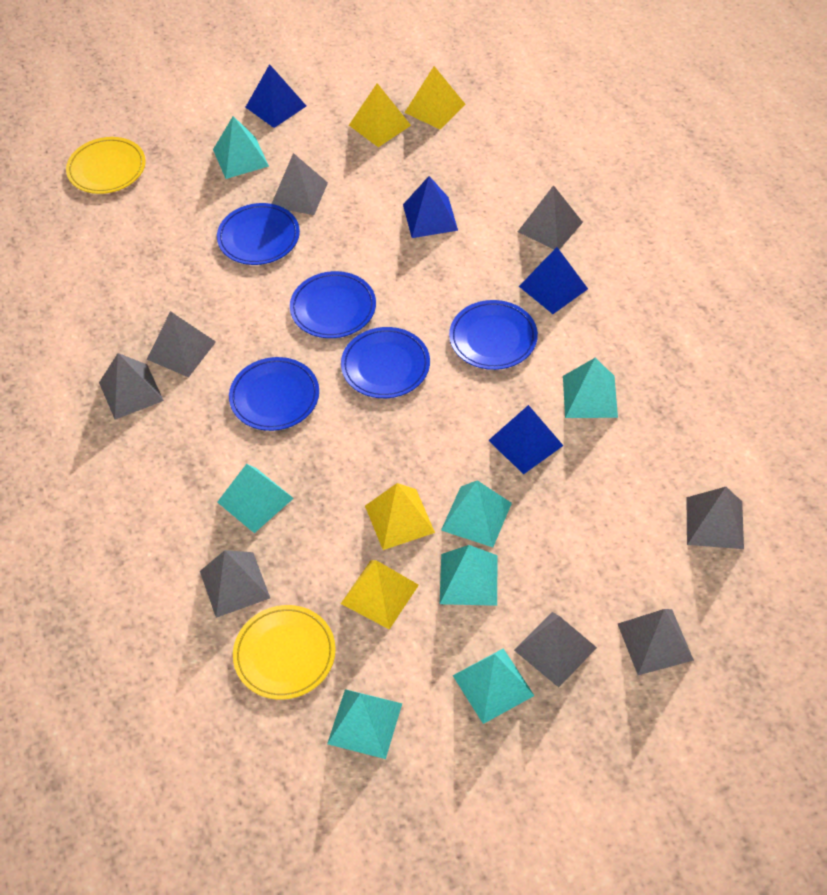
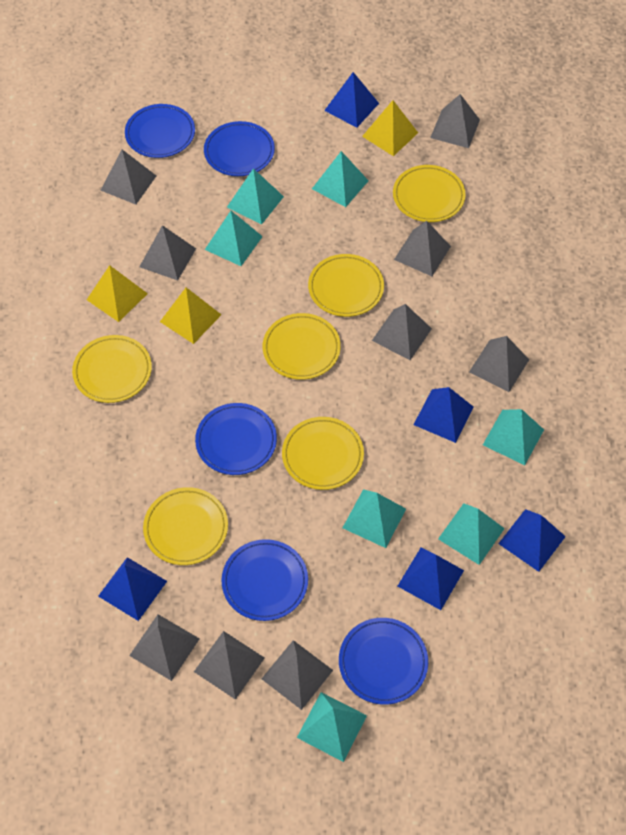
blue pyramid: 4 -> 5
grey pyramid: 8 -> 9
yellow plate: 2 -> 6
yellow pyramid: 4 -> 3

